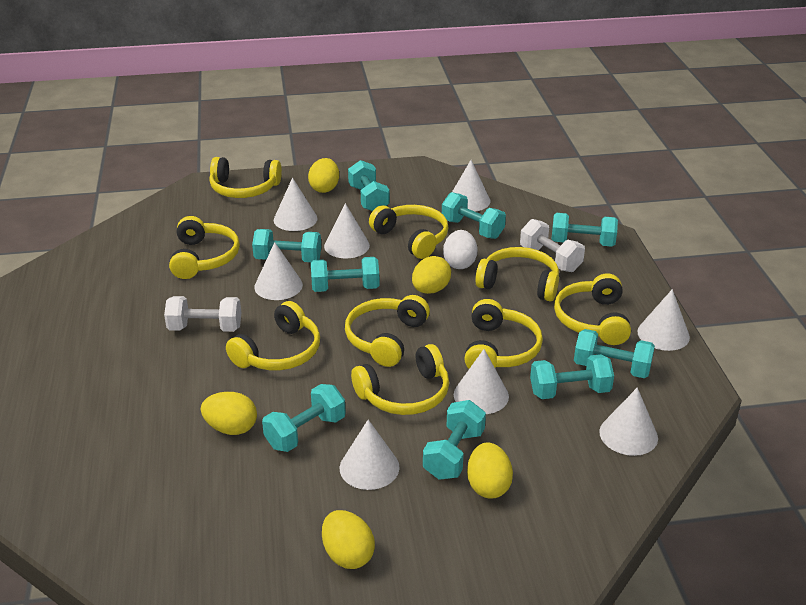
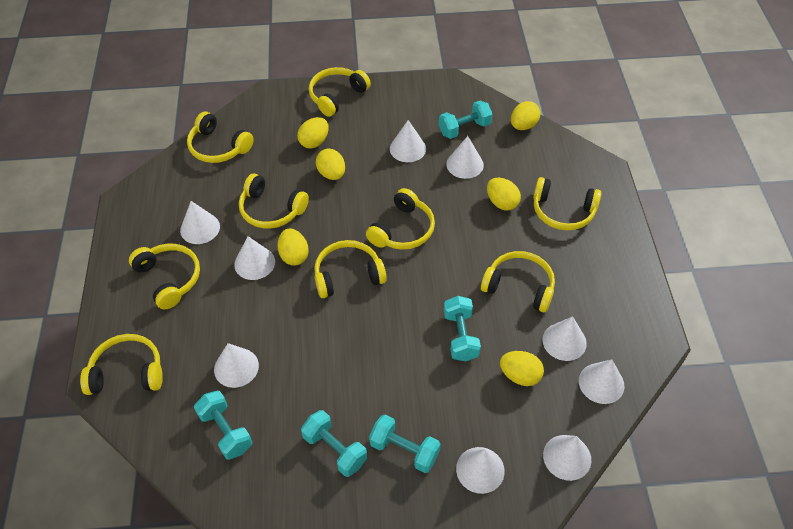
turquoise dumbbell: 9 -> 5
white cone: 8 -> 9
white dumbbell: 2 -> 0
white egg: 1 -> 0
yellow egg: 5 -> 6

